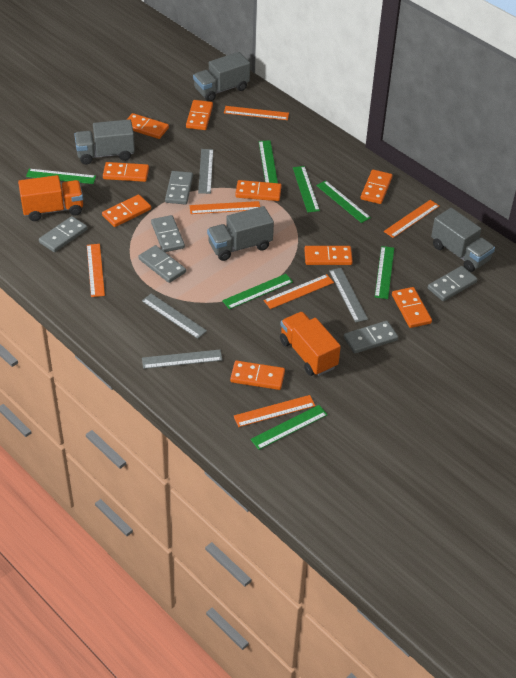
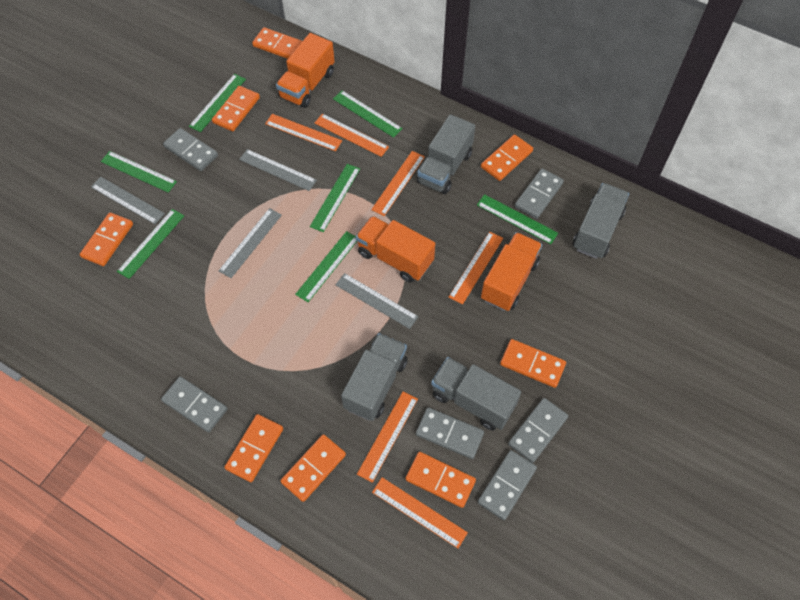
orange domino: 9 -> 8
orange truck: 2 -> 3

